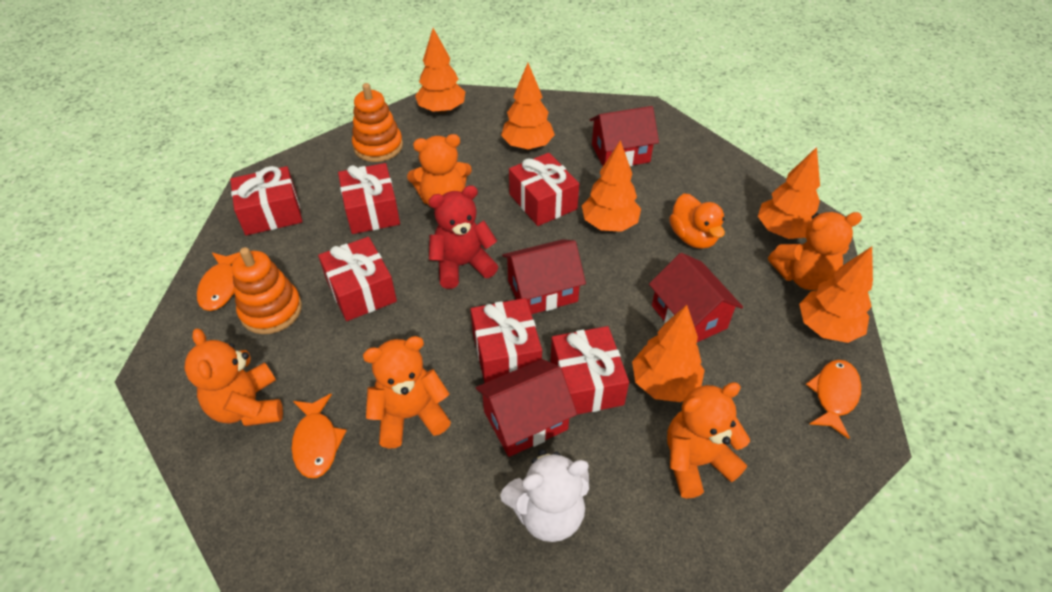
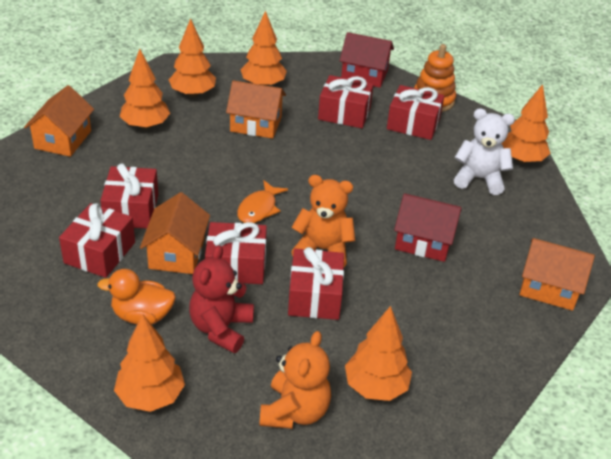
orange fish: 3 -> 1
orange house: 0 -> 4
orange stacking toy: 2 -> 1
orange teddy bear: 5 -> 2
red house: 4 -> 2

